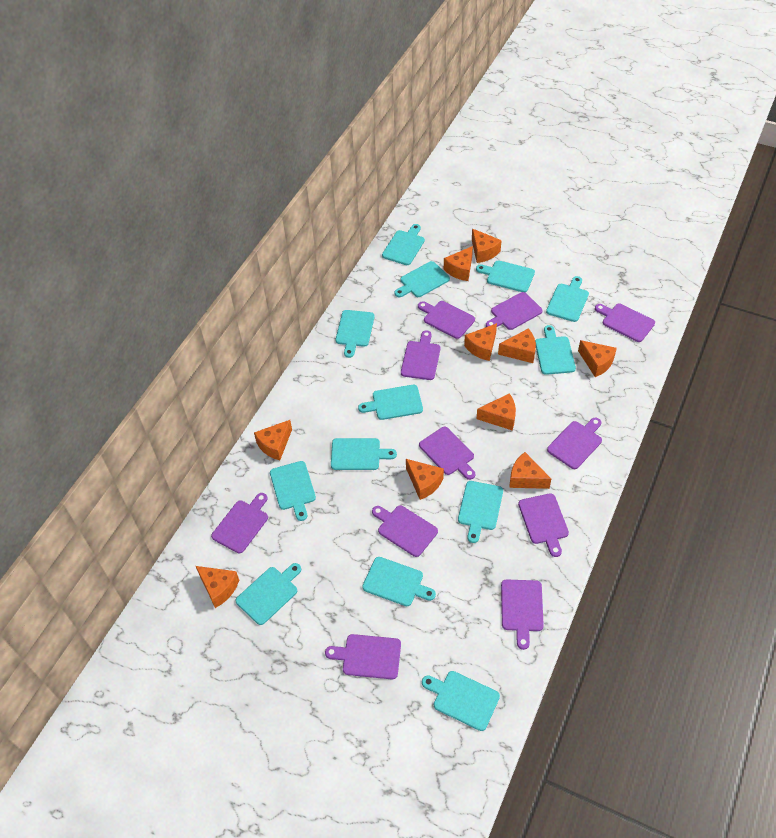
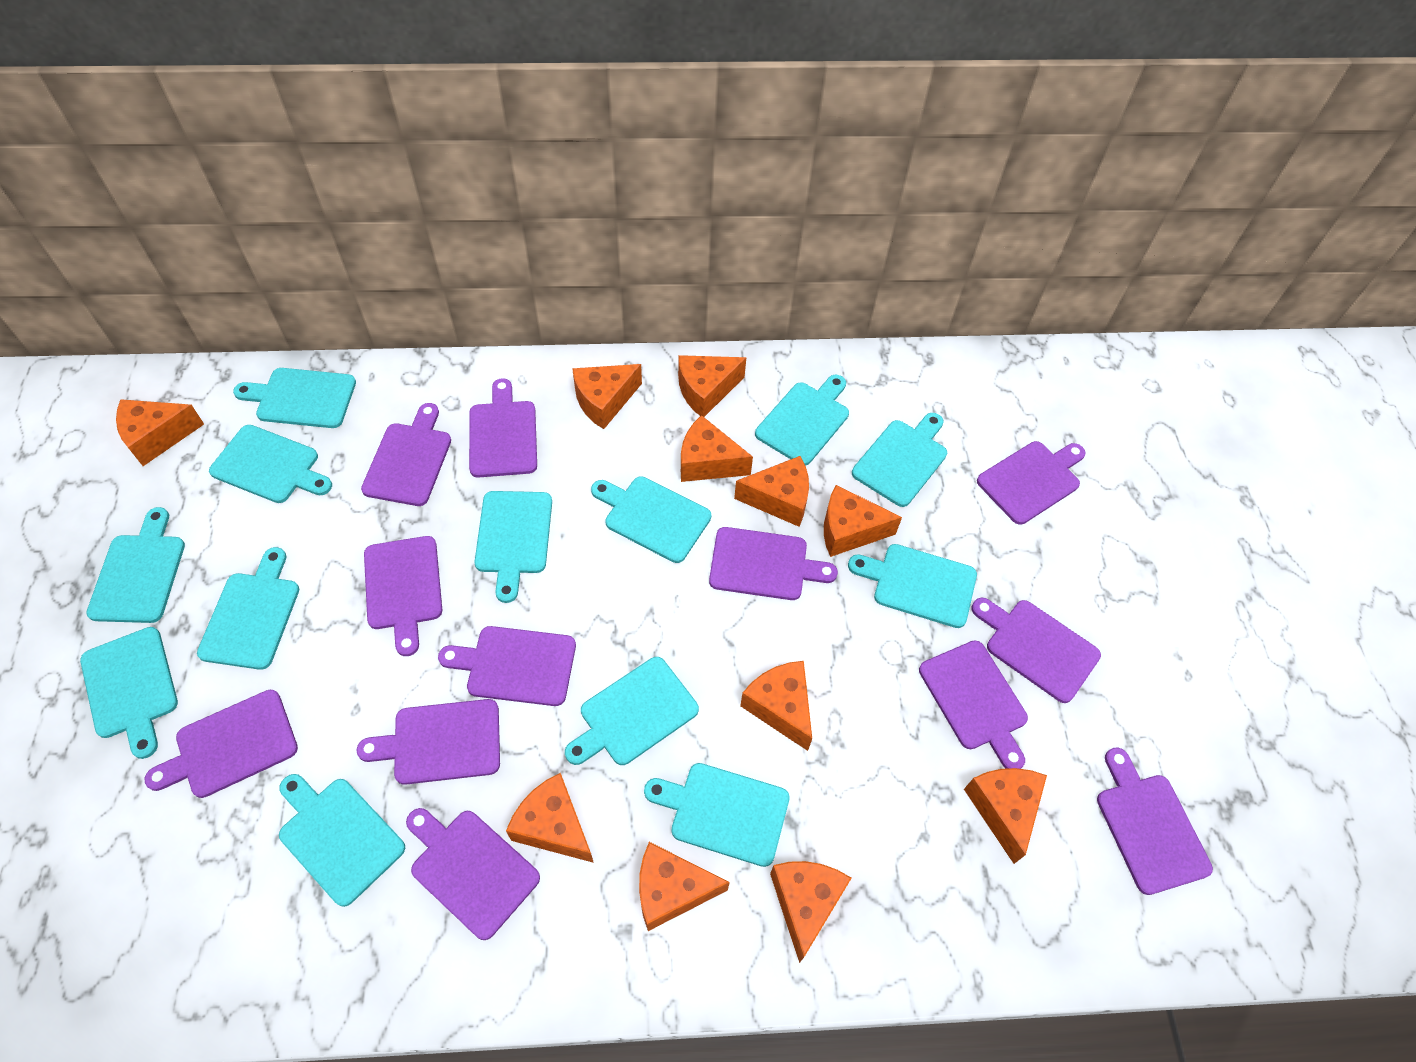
orange cheese: 10 -> 11
purple cutting board: 11 -> 12

